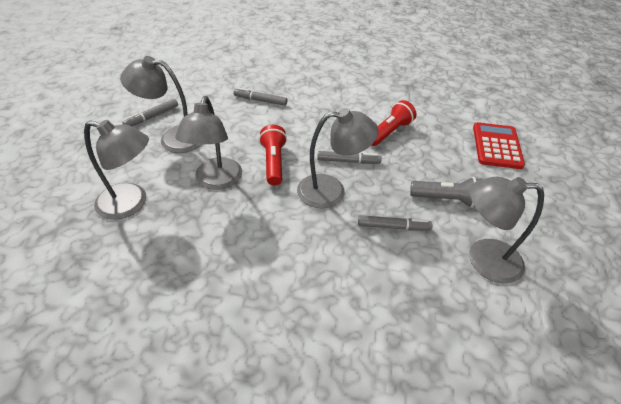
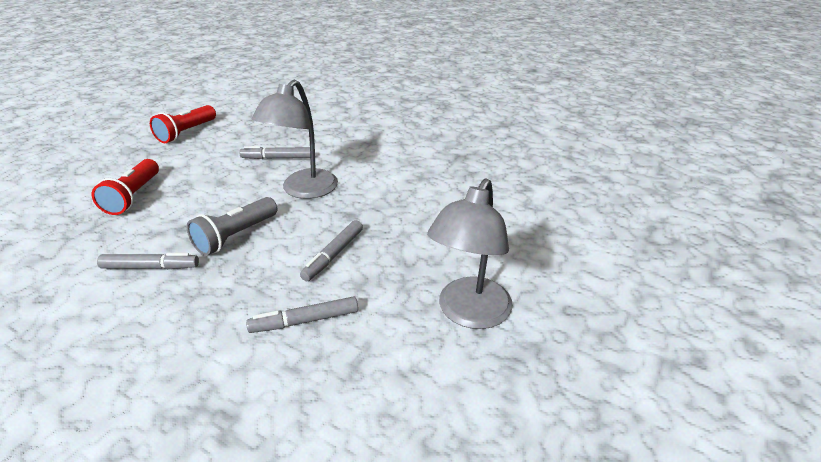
grey lamp: 5 -> 2
red calculator: 1 -> 0

